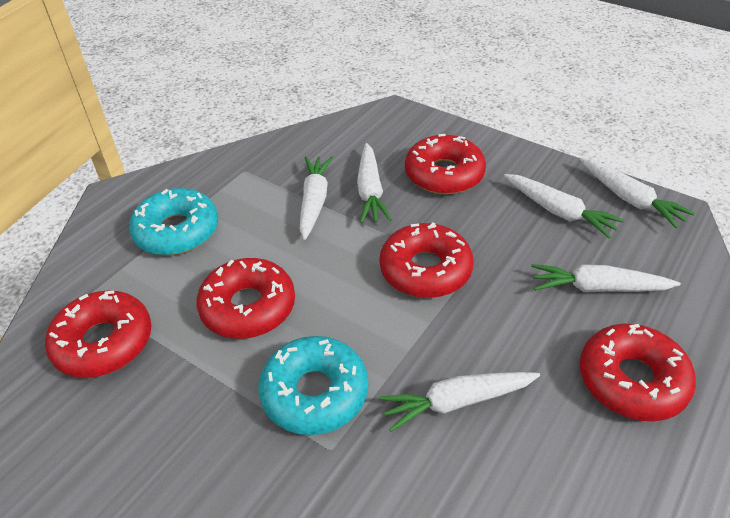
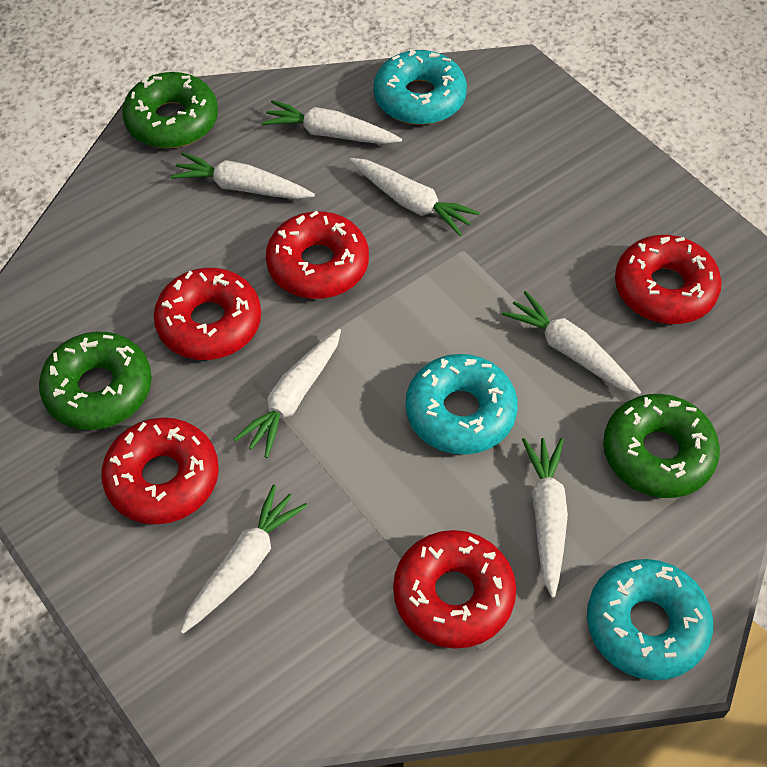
green donut: 0 -> 3
turquoise donut: 2 -> 3
white carrot: 6 -> 7

